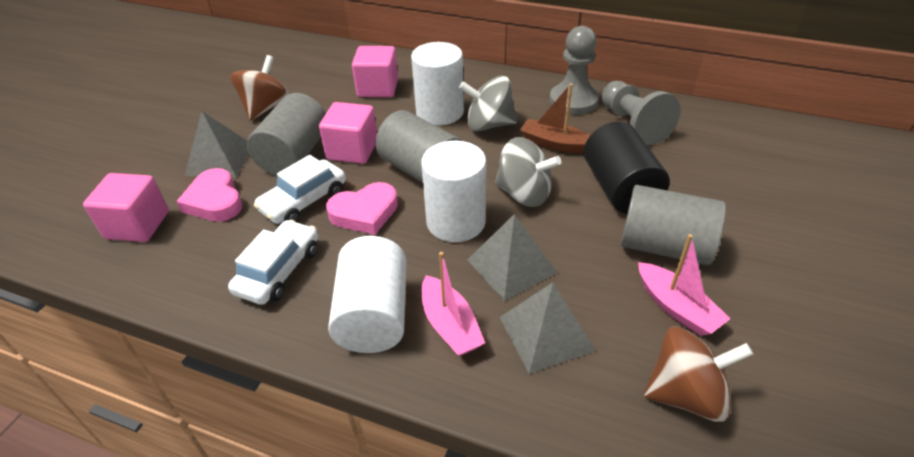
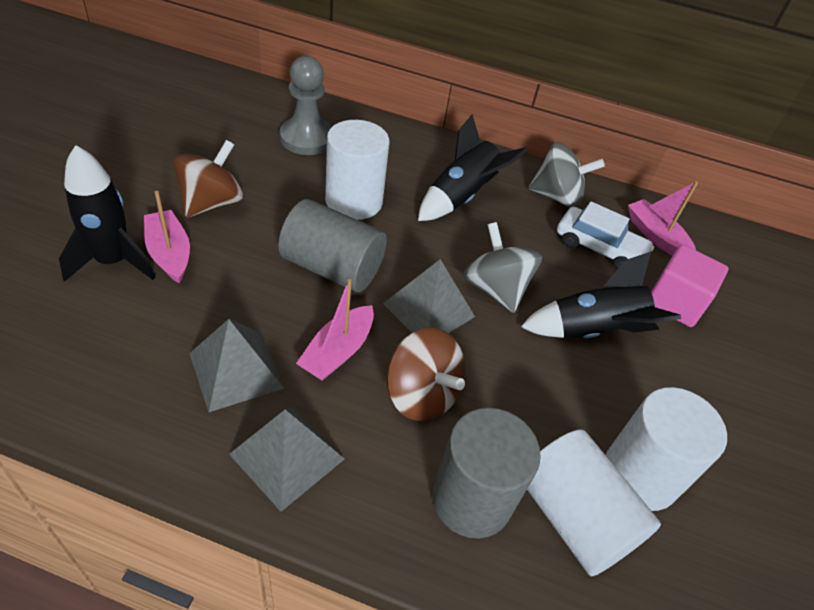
black cylinder: 1 -> 0
black rocket: 0 -> 3
brown boat: 1 -> 0
grey cylinder: 3 -> 2
grey pawn: 2 -> 1
pink boat: 2 -> 3
pink cube: 3 -> 1
pink heart: 2 -> 0
white car: 2 -> 1

